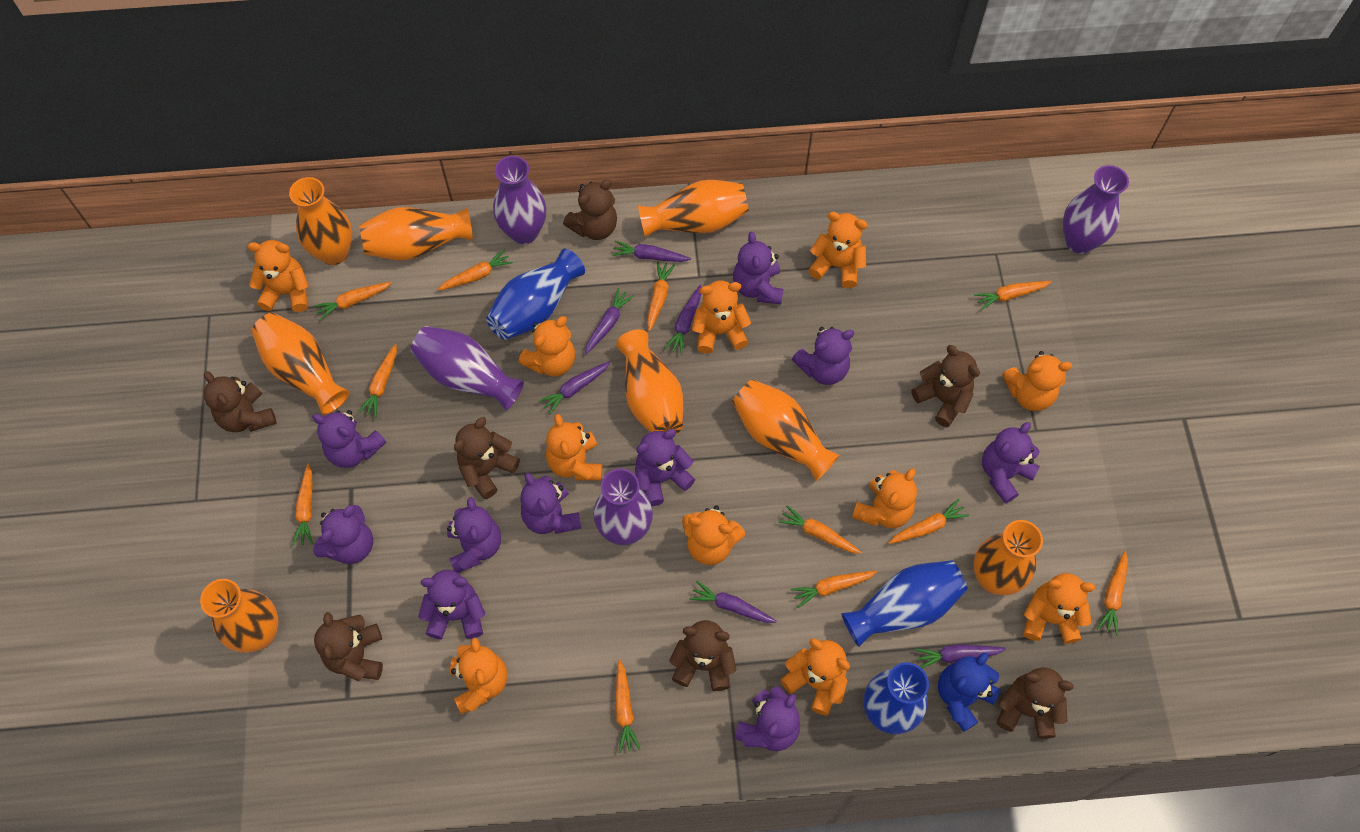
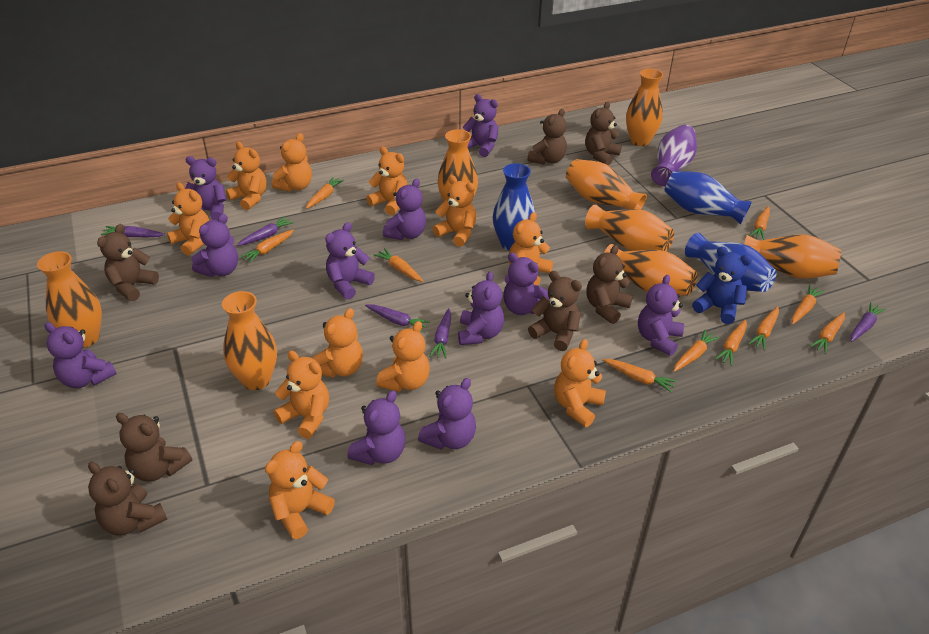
orange carrot: 11 -> 10
purple carrot: 6 -> 5
purple teddy bear: 10 -> 11
purple vase: 4 -> 1

